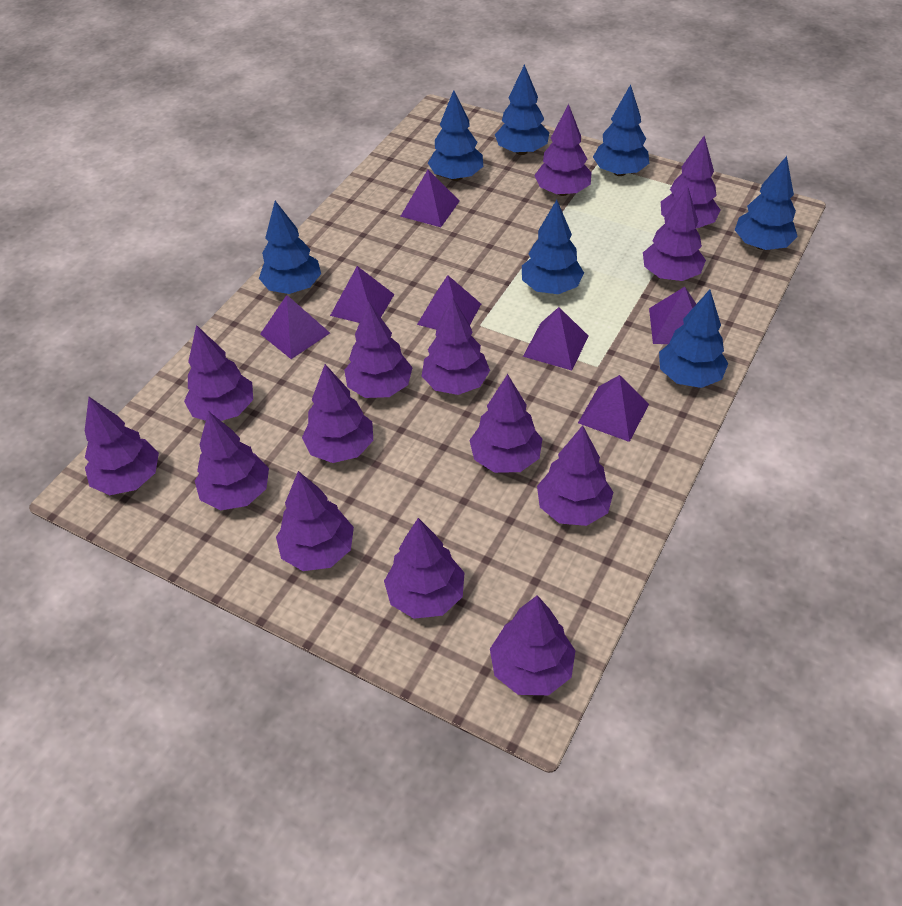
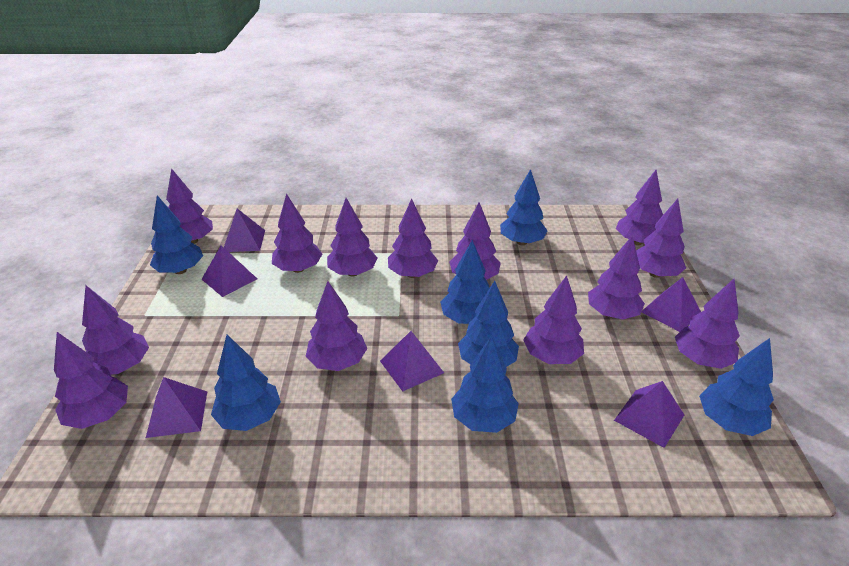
purple pyramid: 7 -> 6
purple tree: 14 -> 13

